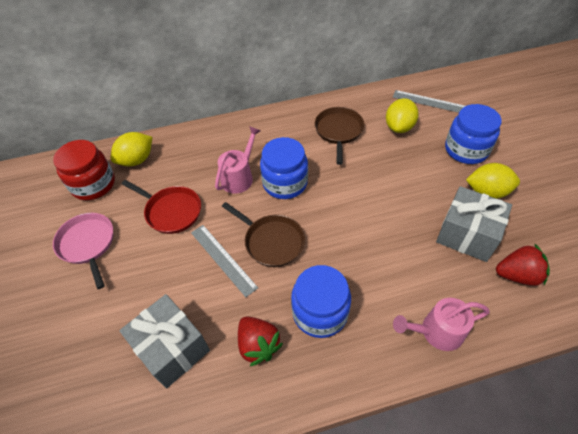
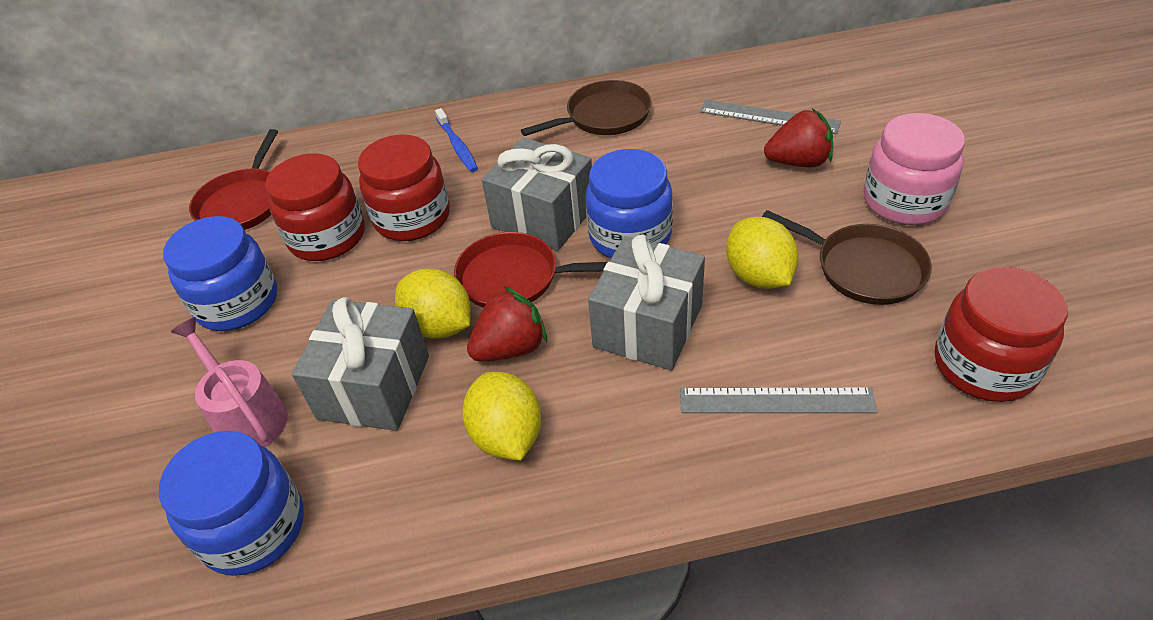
blue toothbrush: 0 -> 1
grey gift: 2 -> 3
pink jar: 0 -> 1
pink pan: 1 -> 0
pink watering can: 2 -> 1
red jar: 1 -> 3
red pan: 1 -> 2

